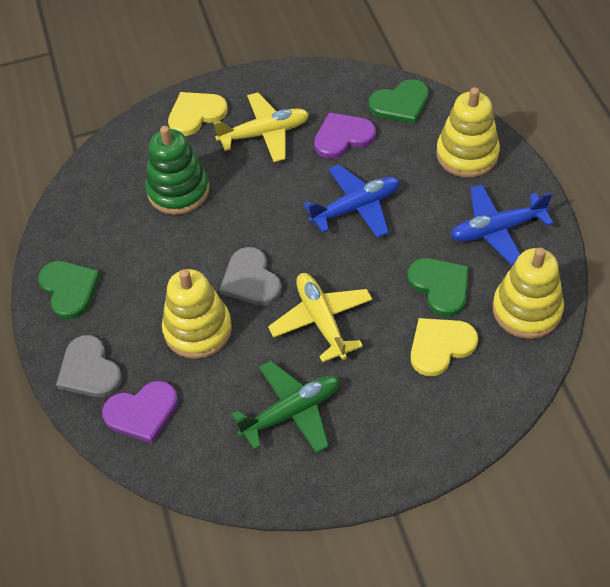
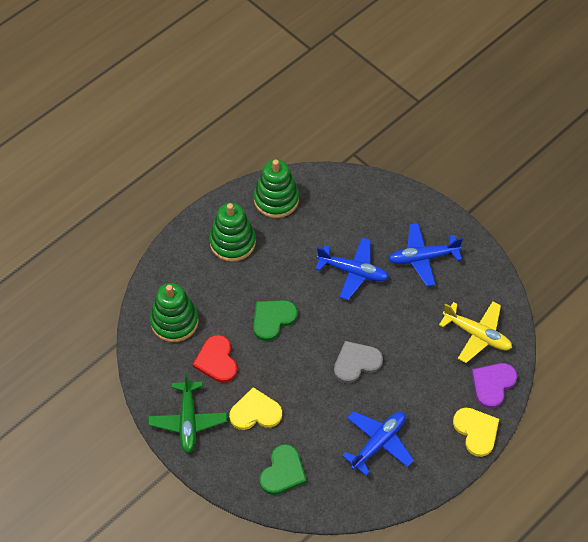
blue plane: 2 -> 3
green heart: 3 -> 2
green stacking toy: 1 -> 3
grey heart: 2 -> 1
purple heart: 2 -> 1
red heart: 0 -> 1
yellow plane: 2 -> 1
yellow stacking toy: 3 -> 0

